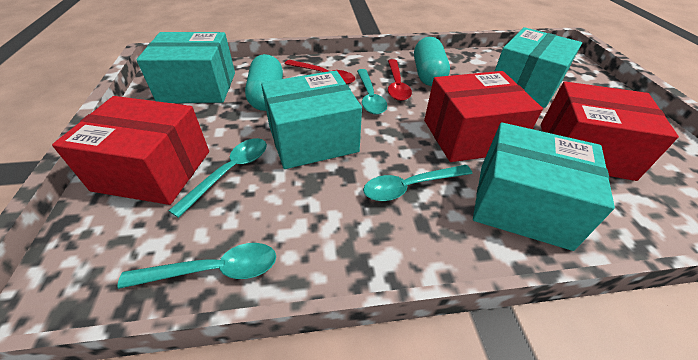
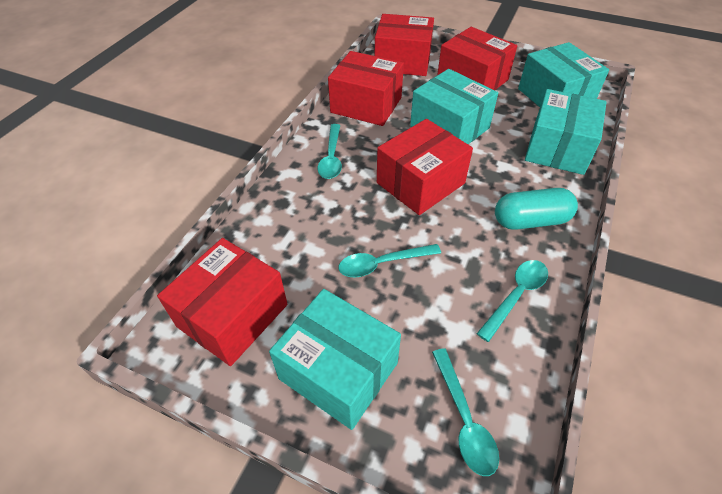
red box: 3 -> 5
red spoon: 2 -> 0
turquoise capsule: 2 -> 1

